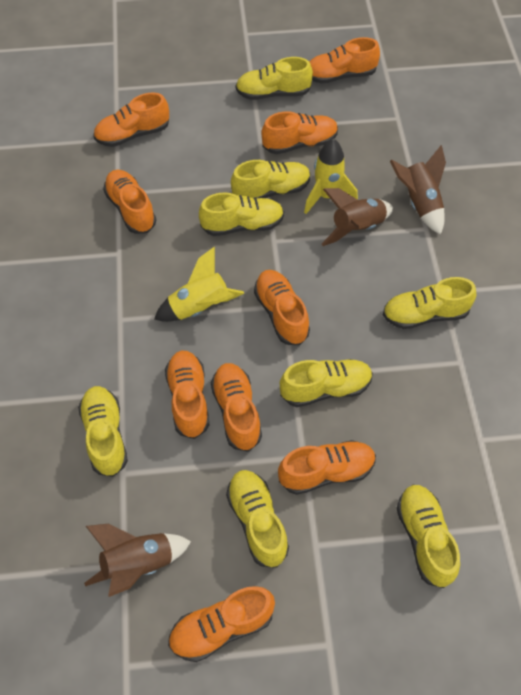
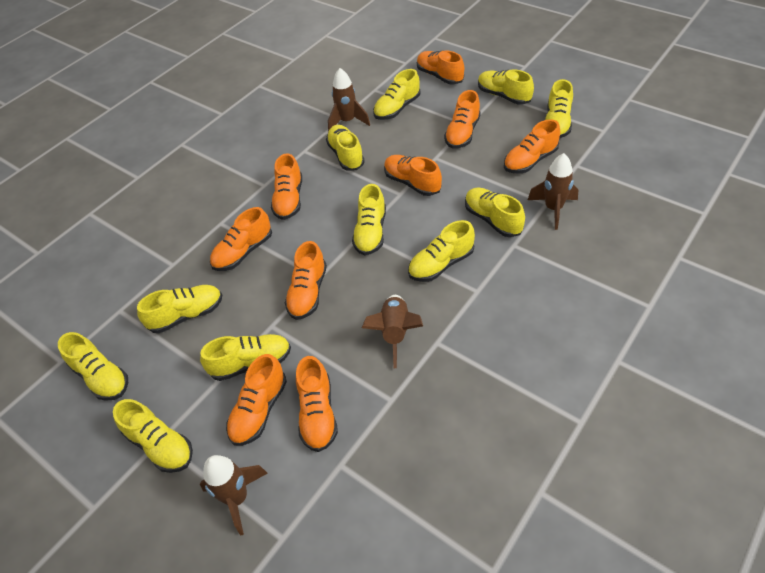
brown rocket: 3 -> 4
yellow rocket: 2 -> 0
yellow shoe: 8 -> 11

